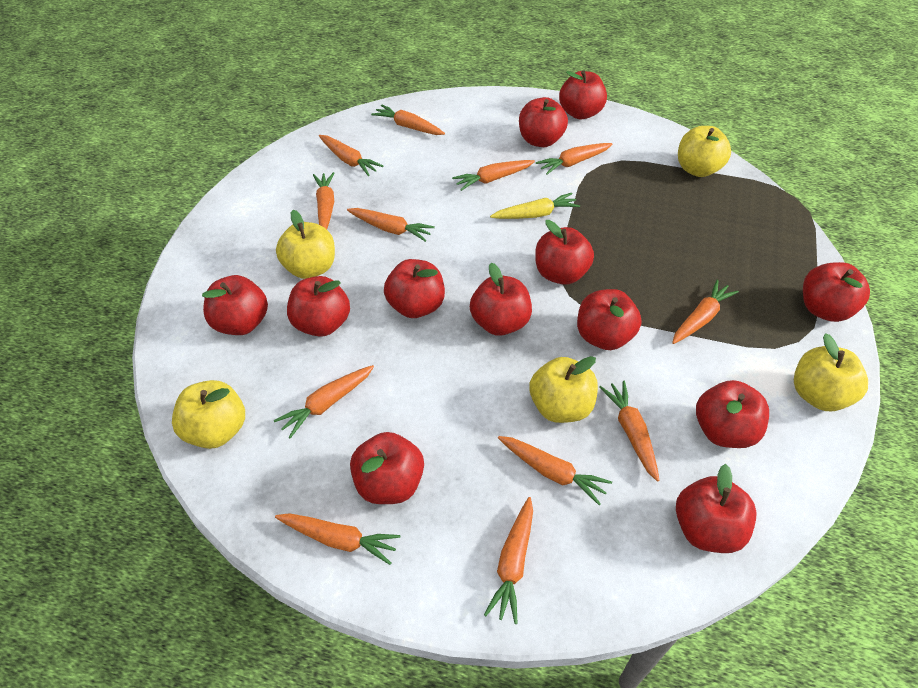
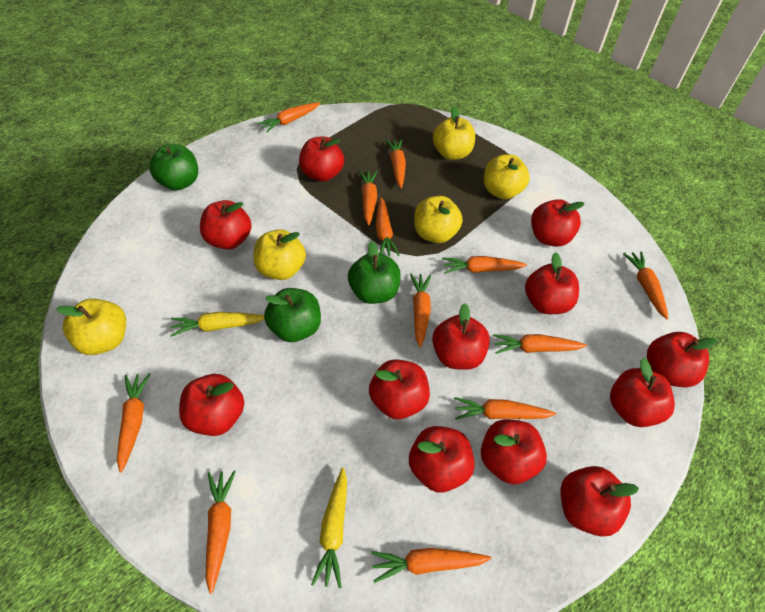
green apple: 0 -> 3
yellow carrot: 1 -> 2

